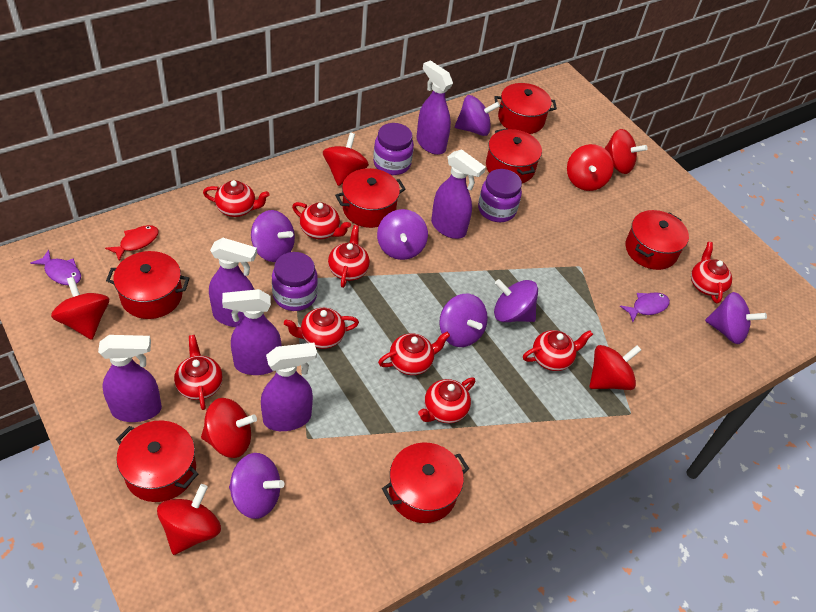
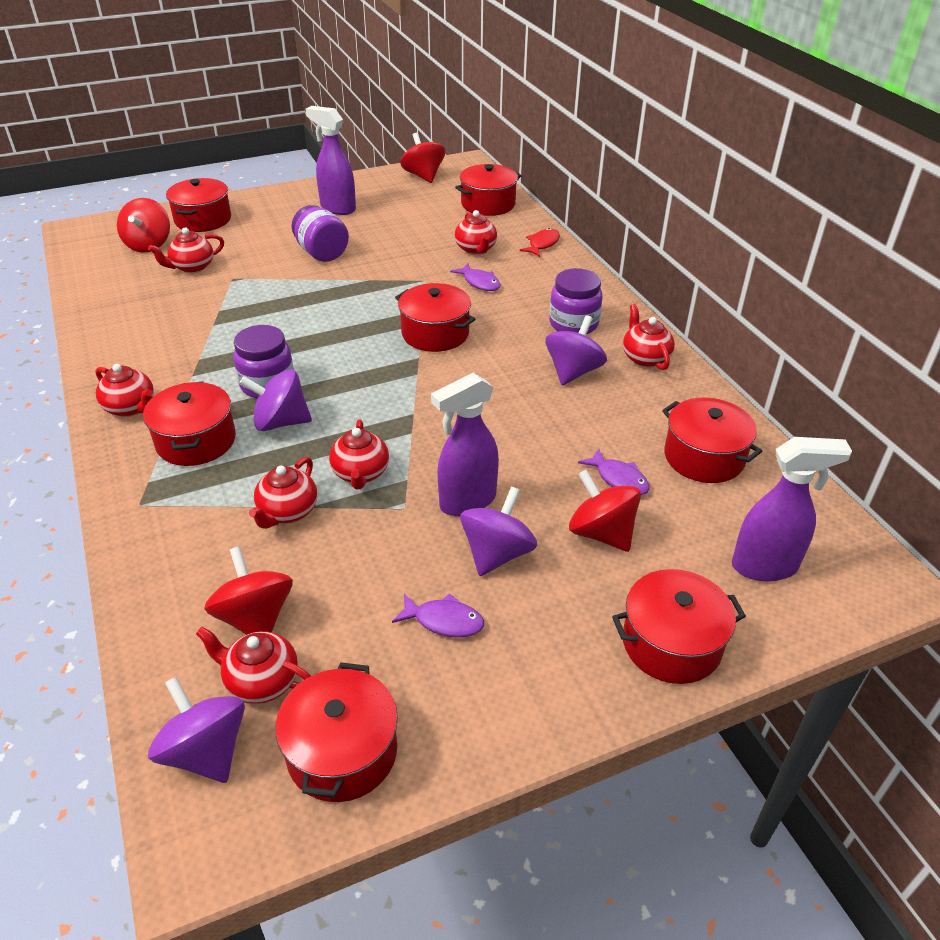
purple fish: 2 -> 3
purple spinning top: 7 -> 4
purple spray bottle: 6 -> 3
red spinning top: 7 -> 4
red teapot: 9 -> 7

